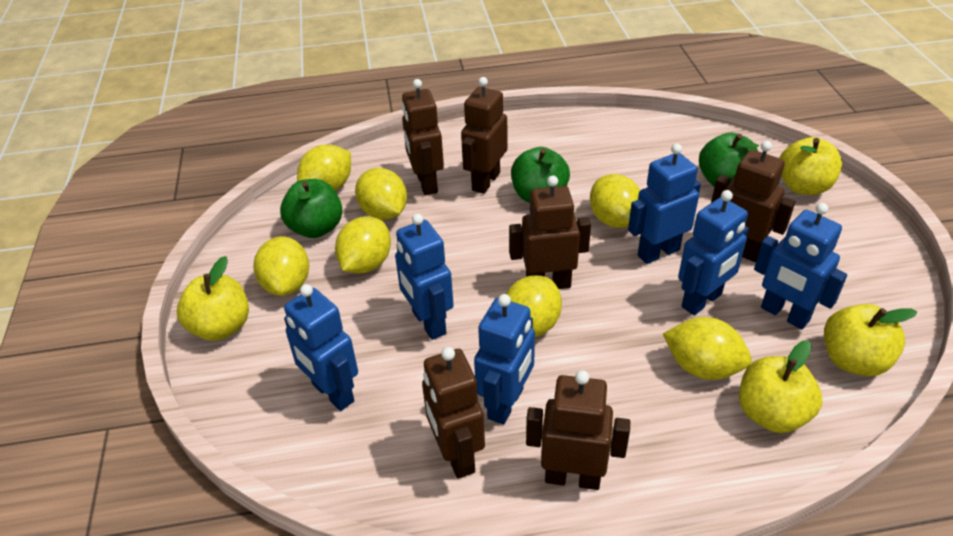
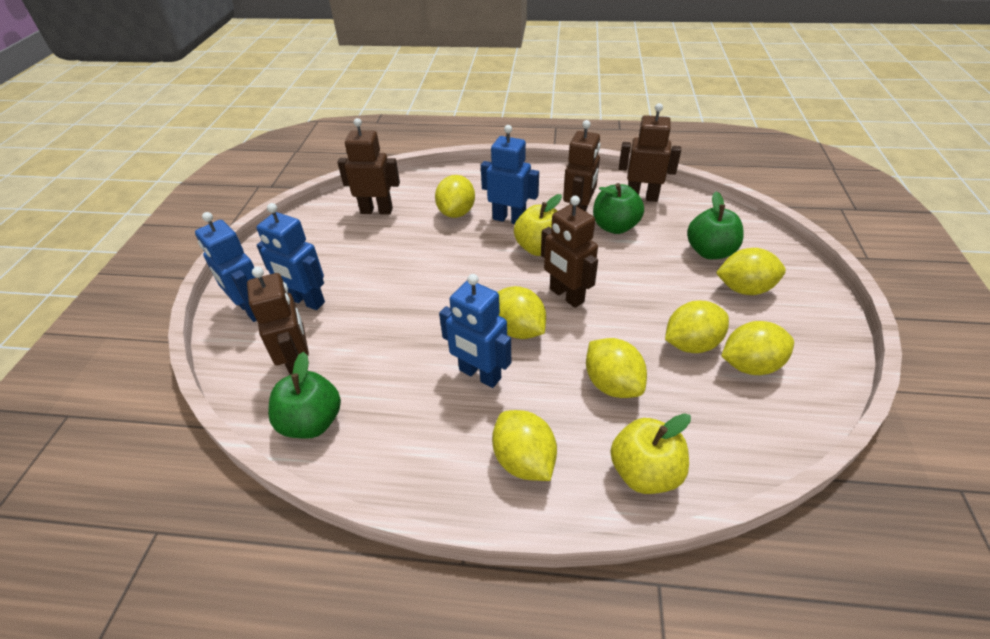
blue robot: 6 -> 4
brown robot: 6 -> 5
yellow apple: 4 -> 2

